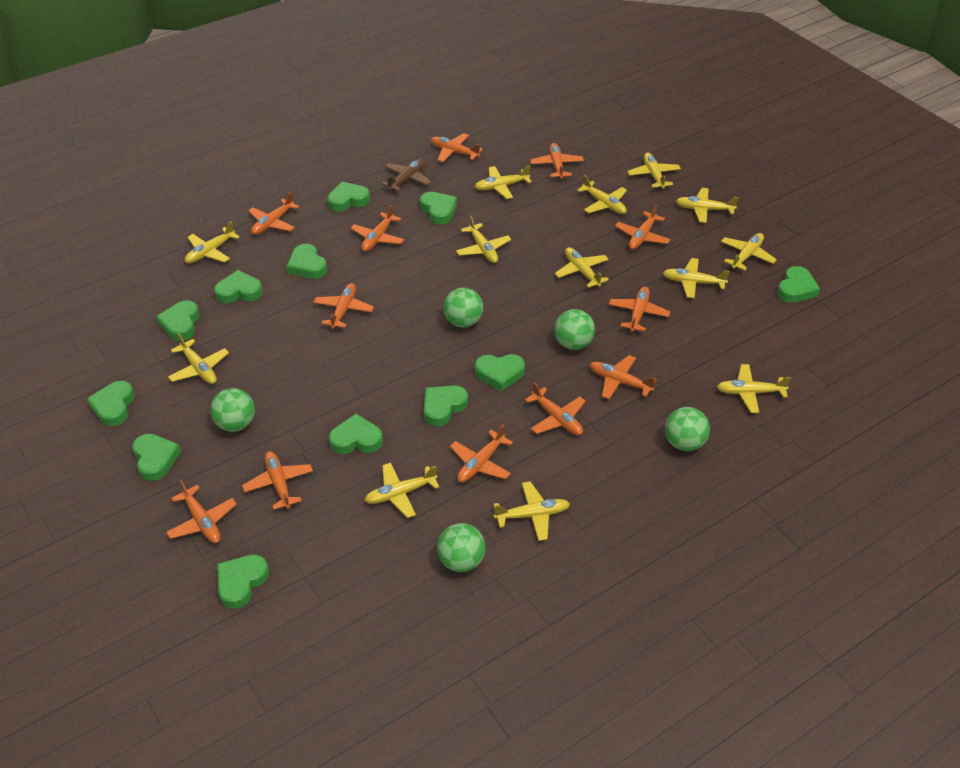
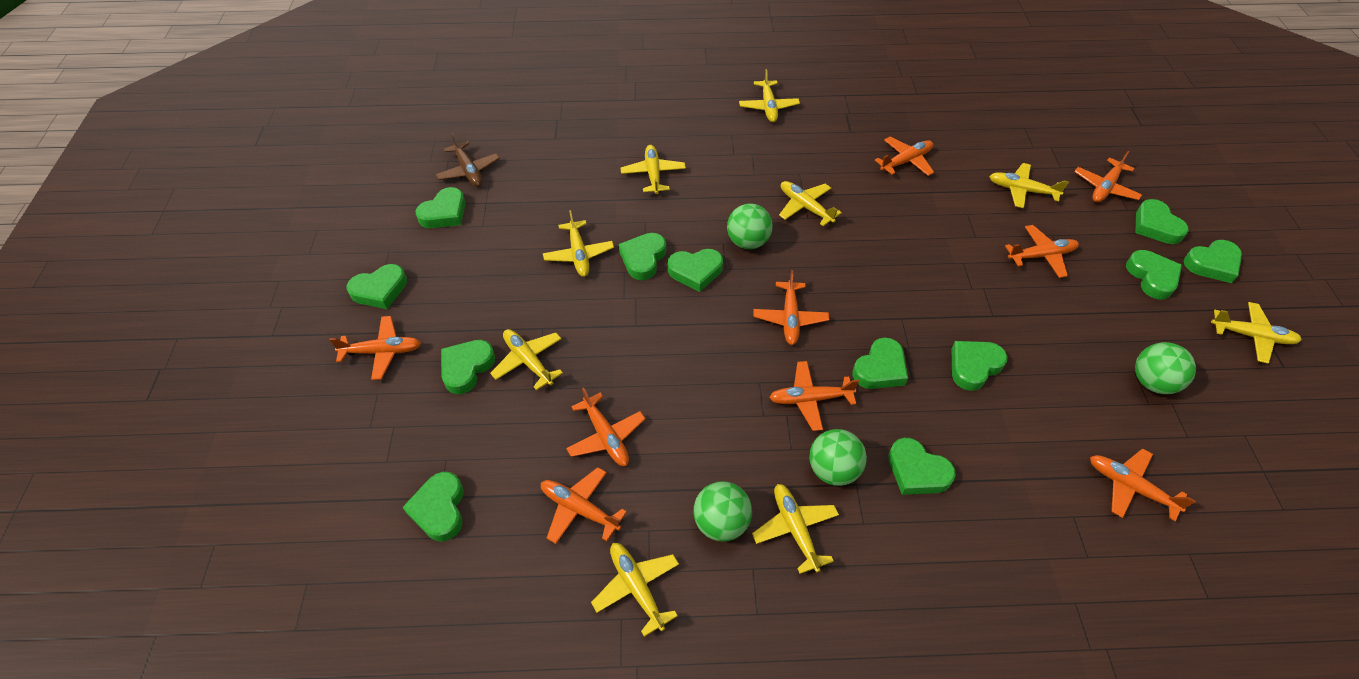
green ball: 5 -> 4
orange plane: 12 -> 9
yellow plane: 13 -> 9

